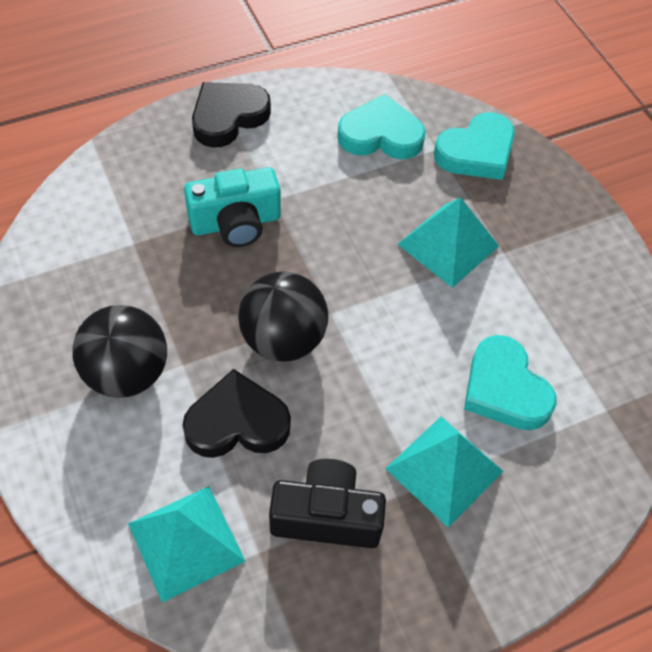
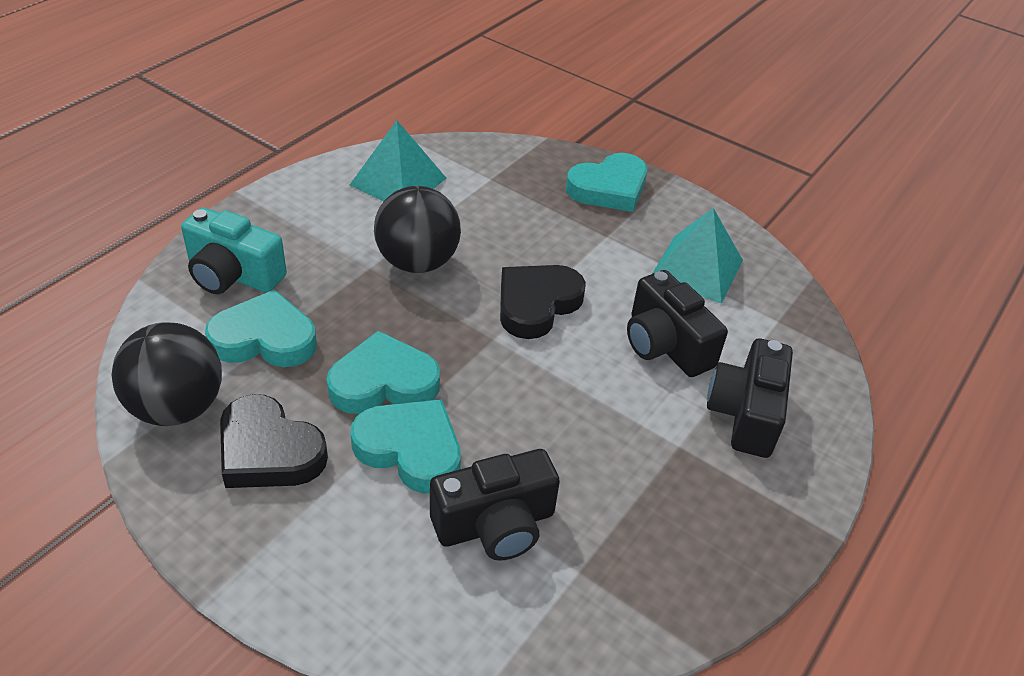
black camera: 1 -> 3
turquoise heart: 3 -> 4
turquoise pyramid: 3 -> 2

